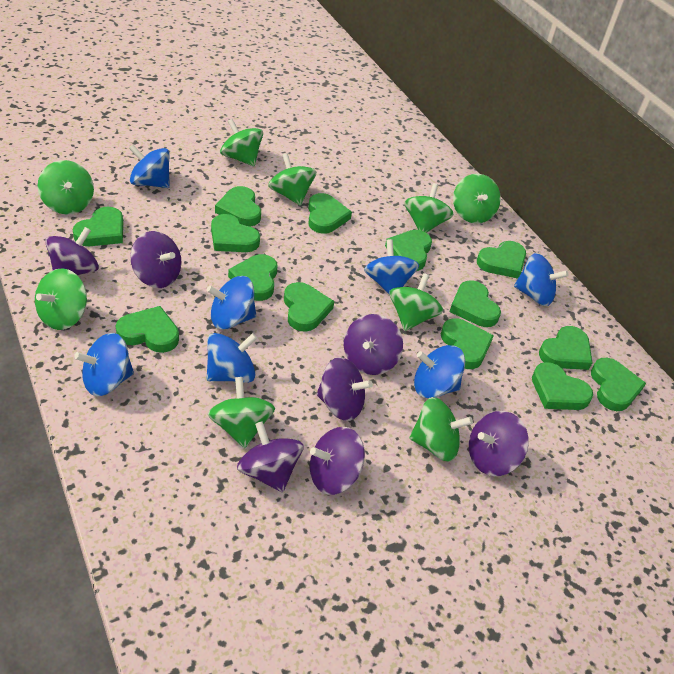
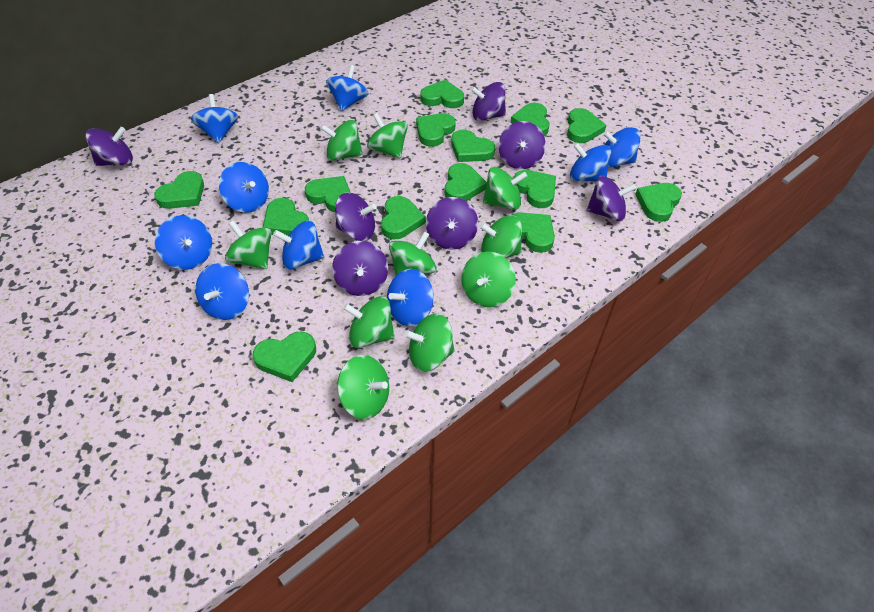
blue spinning top: 7 -> 9
green spinning top: 9 -> 10

